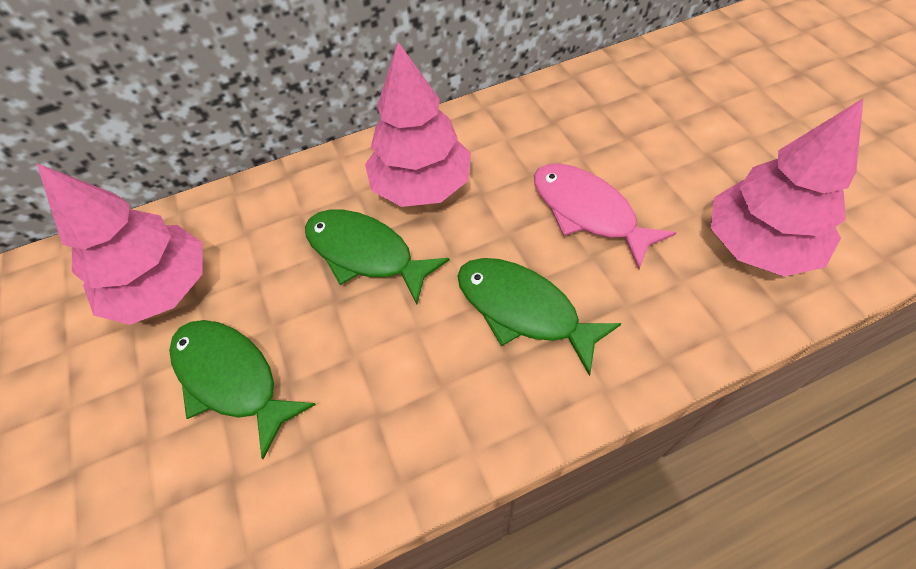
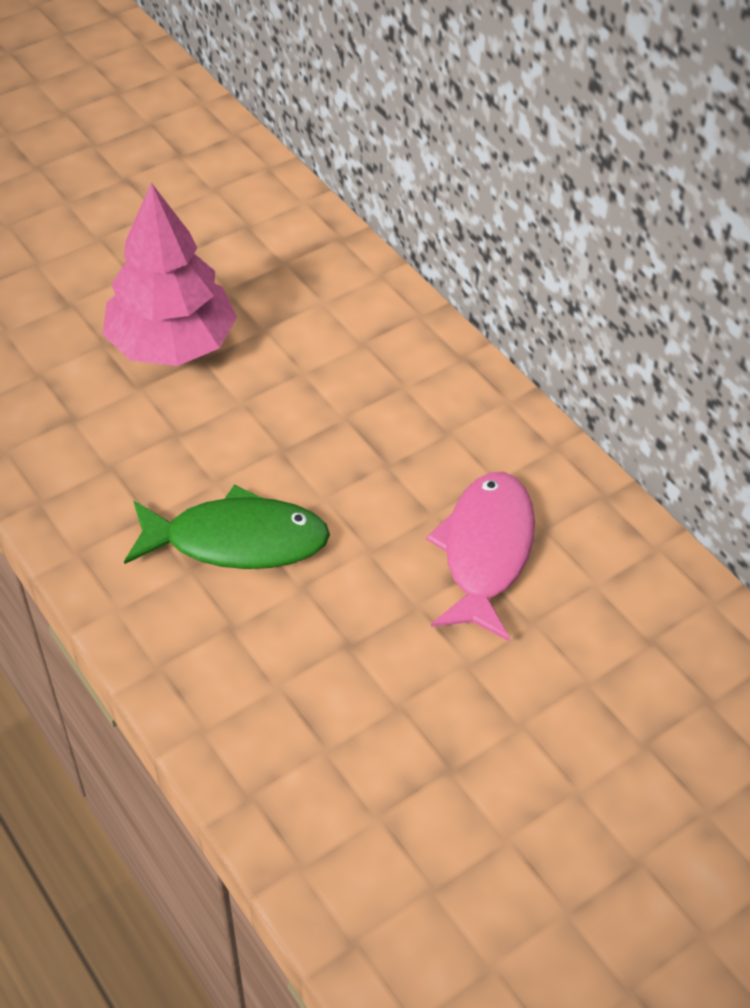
green fish: 3 -> 1
pink tree: 3 -> 1

